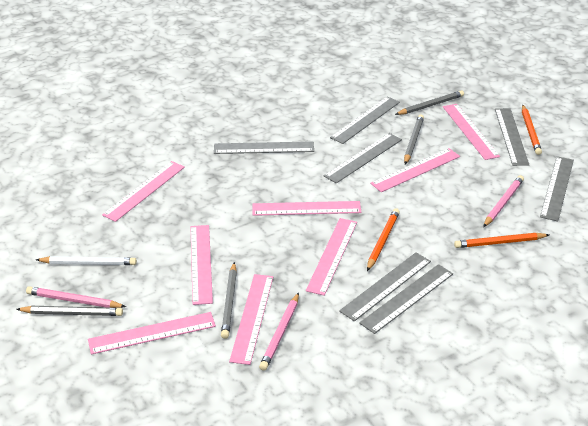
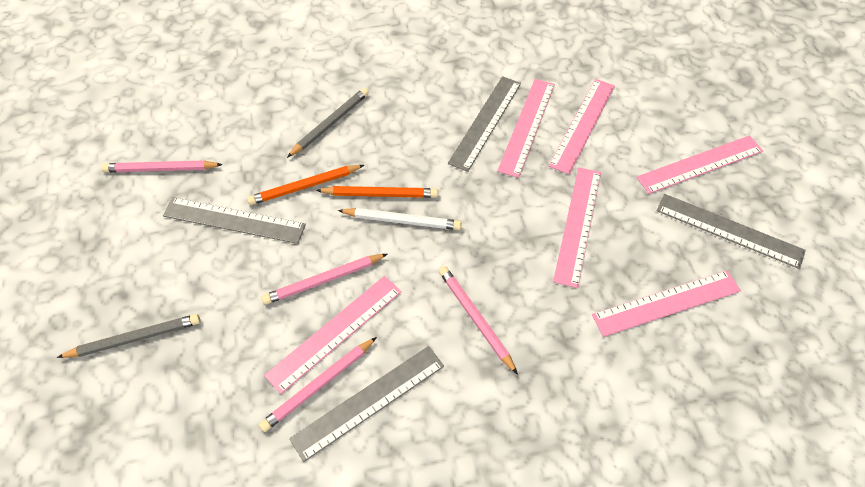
grey pencil: 4 -> 2
grey ruler: 7 -> 4
orange pencil: 3 -> 2
pink pencil: 3 -> 4
pink ruler: 8 -> 6

